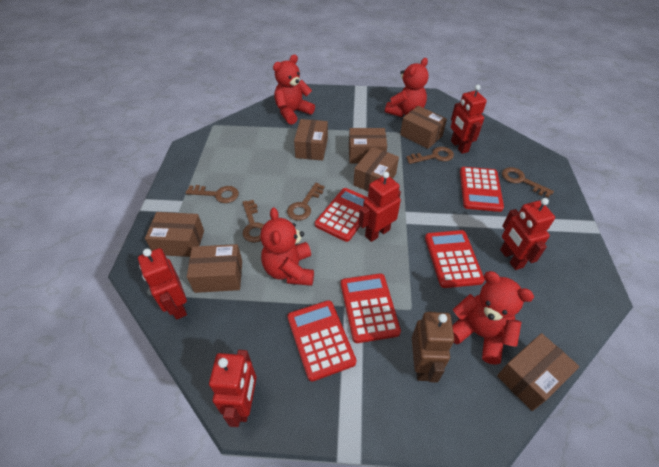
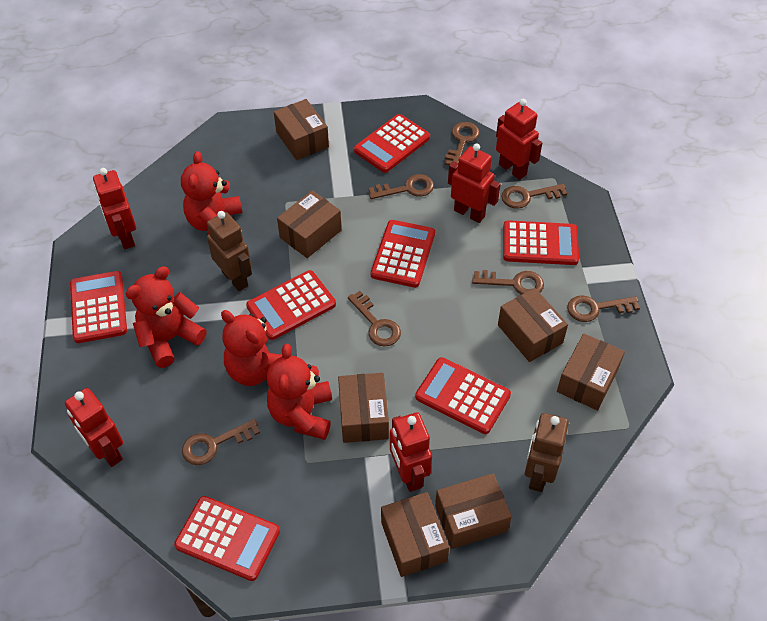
brown key: 5 -> 7
brown robot: 1 -> 2
red calculator: 5 -> 7

